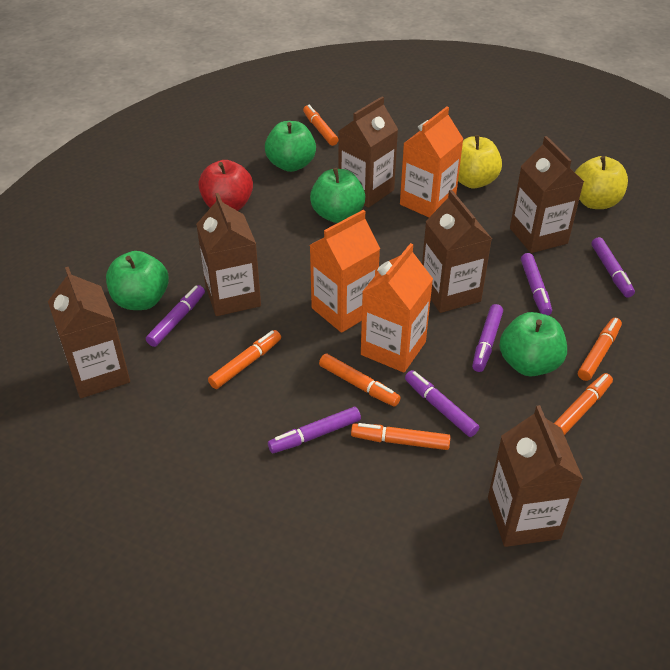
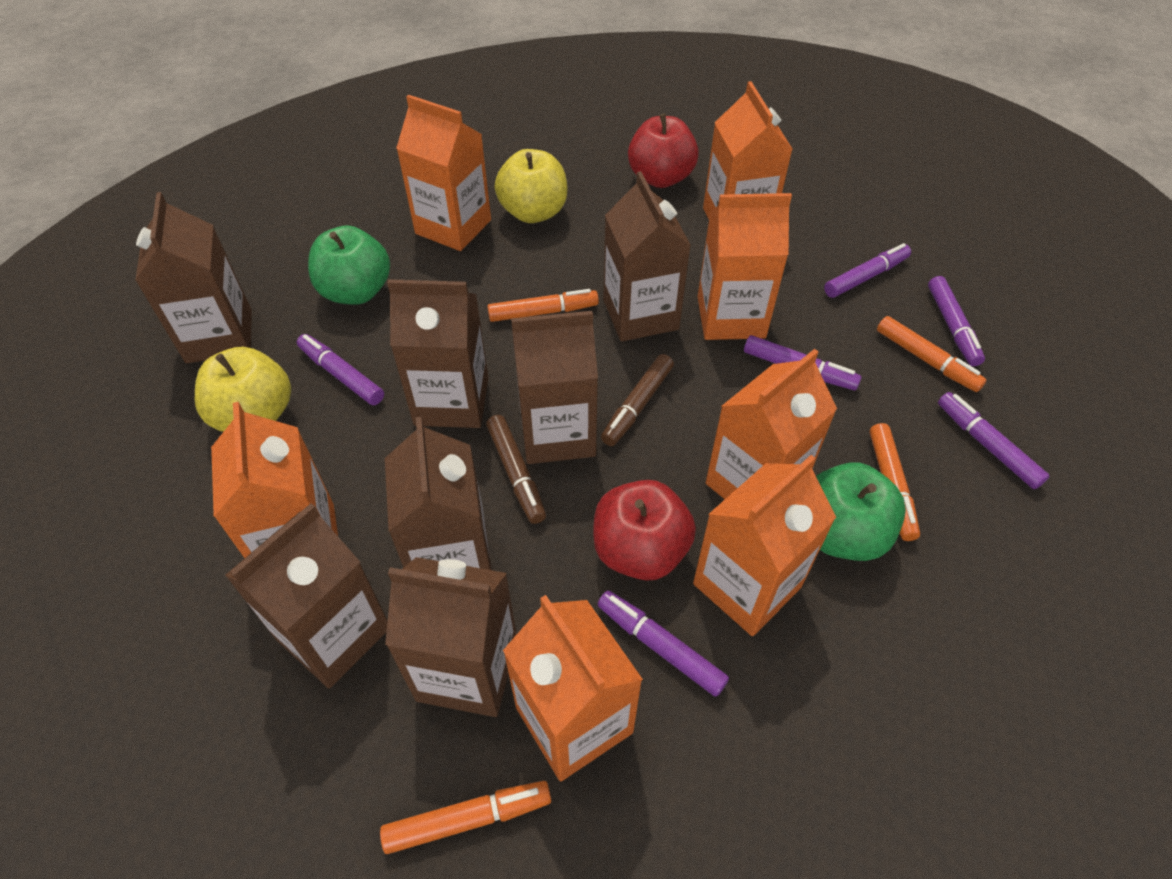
brown carton: 6 -> 7
brown marker: 0 -> 2
green apple: 4 -> 2
orange carton: 3 -> 7
orange marker: 6 -> 4
red apple: 1 -> 2

